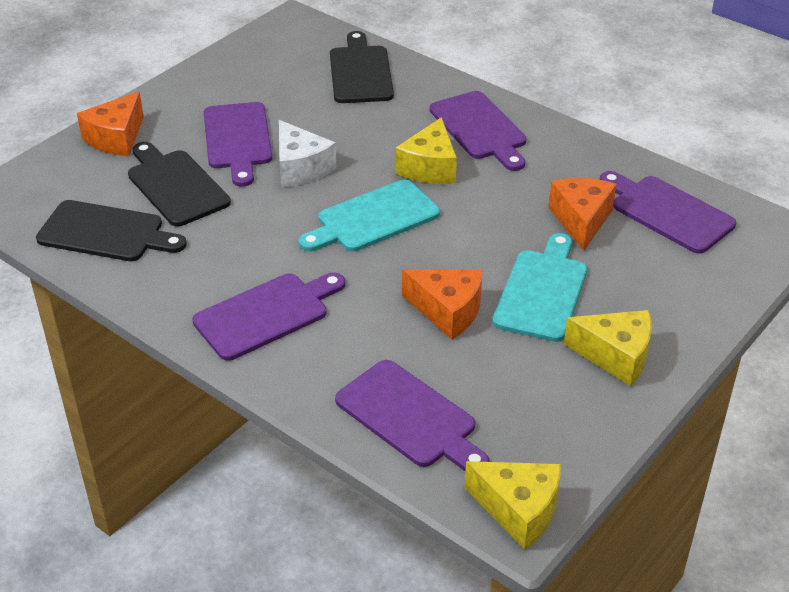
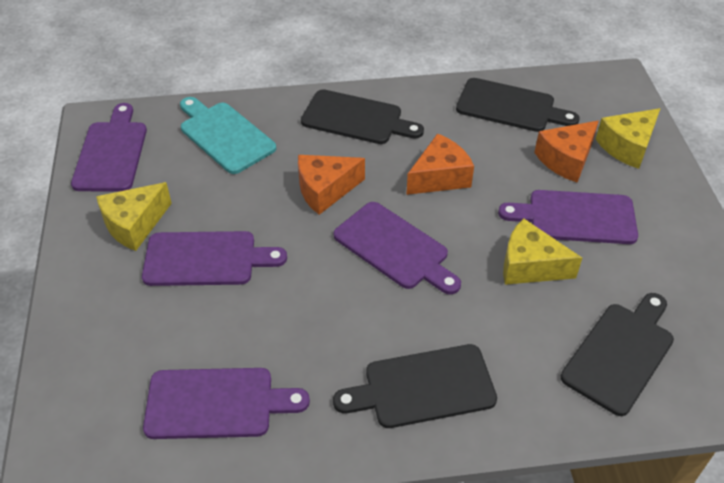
black cutting board: 3 -> 4
turquoise cutting board: 2 -> 1
white cheese: 1 -> 0

